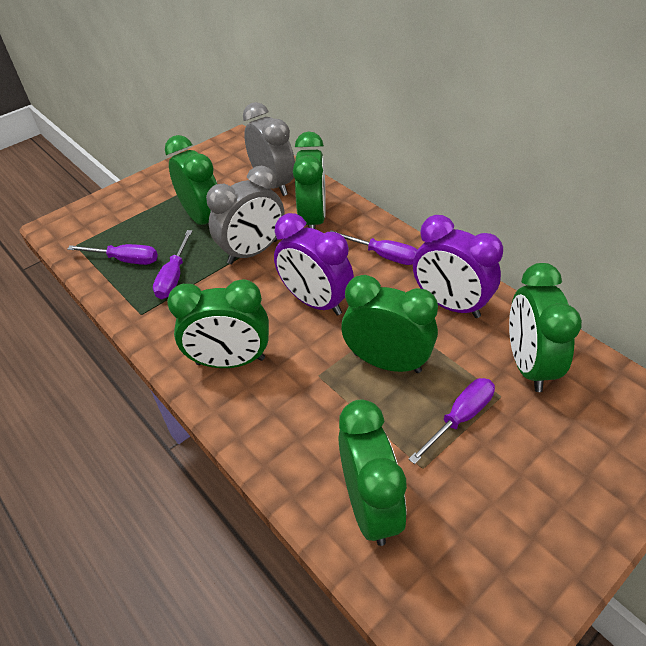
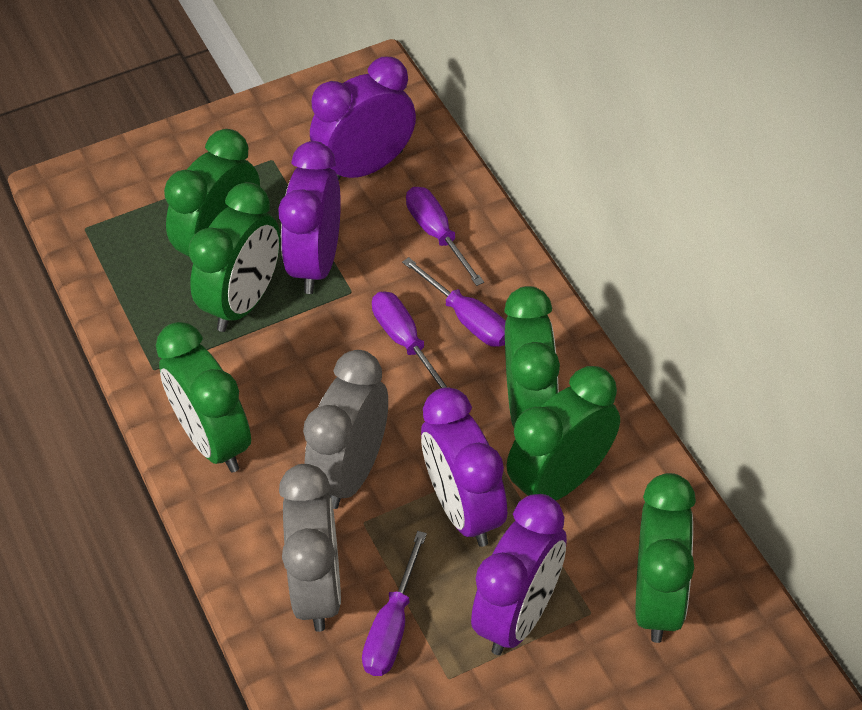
purple clock: 2 -> 4

